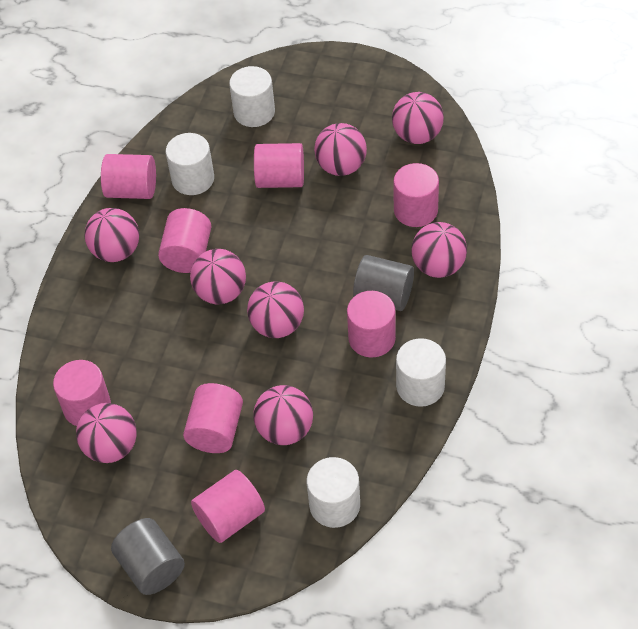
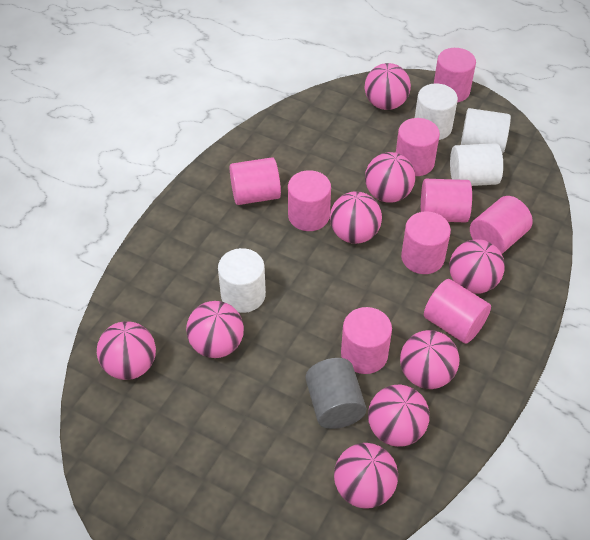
grey cylinder: 2 -> 1
pink ball: 8 -> 9
pink cylinder: 8 -> 9

